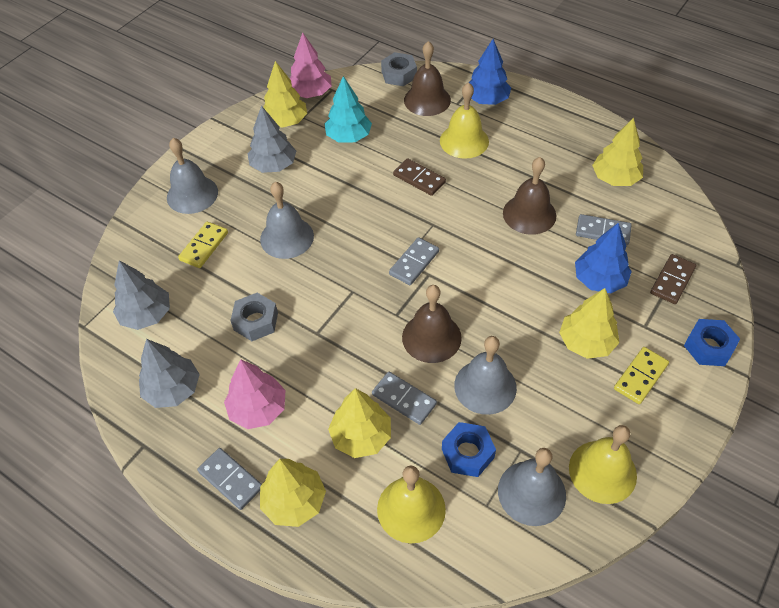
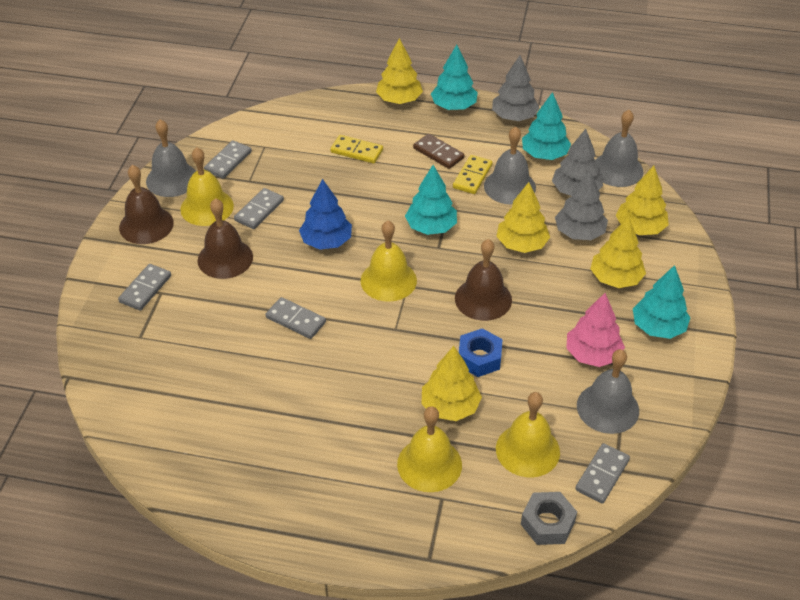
blue nut: 2 -> 1
blue tree: 2 -> 1
brown domino: 2 -> 1
grey domino: 4 -> 5
grey nut: 2 -> 1
pink tree: 2 -> 1
turquoise tree: 1 -> 4
yellow bell: 3 -> 4

